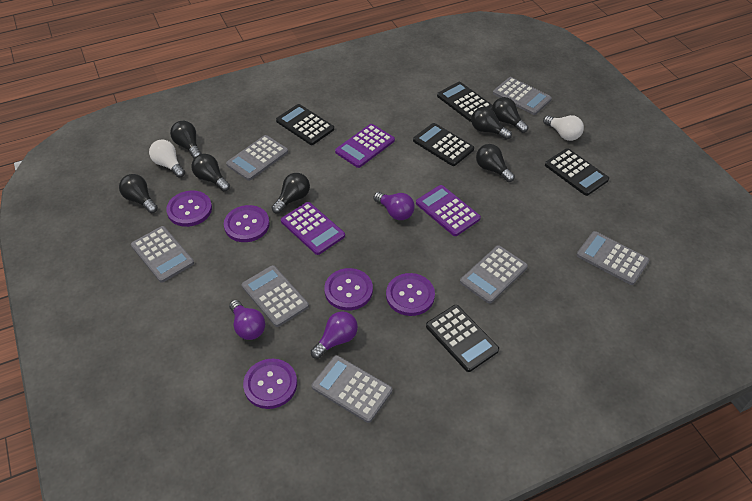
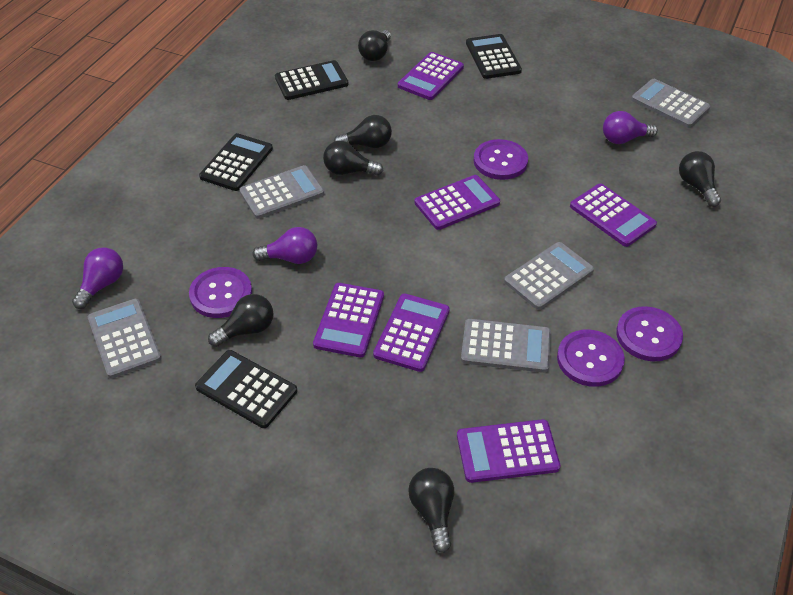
black calculator: 5 -> 4
black light bulb: 7 -> 6
grey calculator: 7 -> 5
purple button: 5 -> 4
purple calculator: 3 -> 6
white light bulb: 2 -> 0

